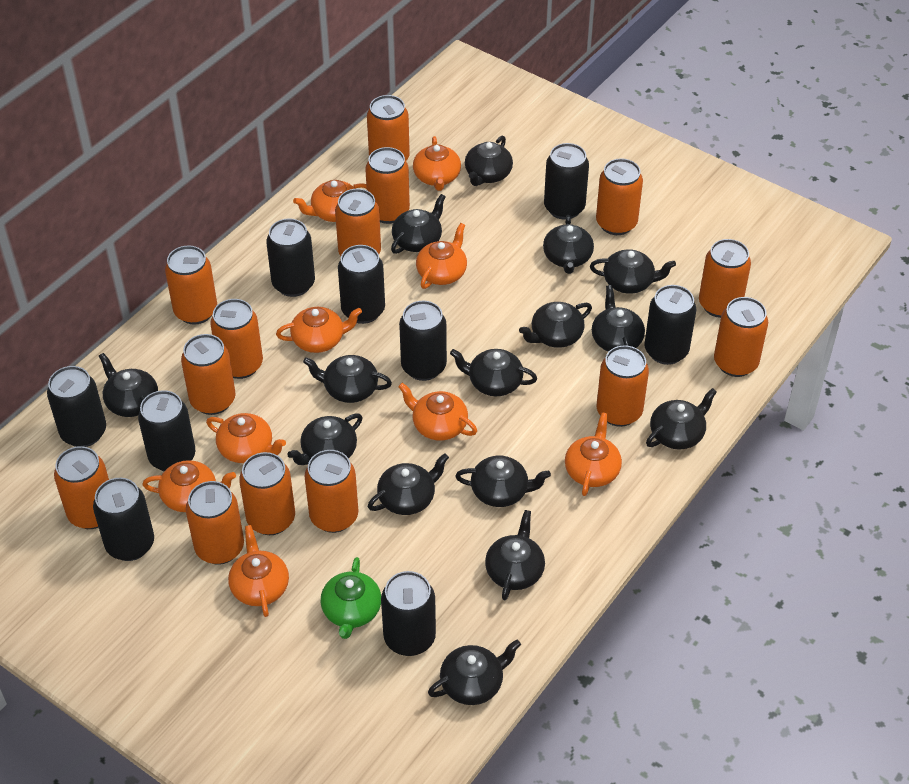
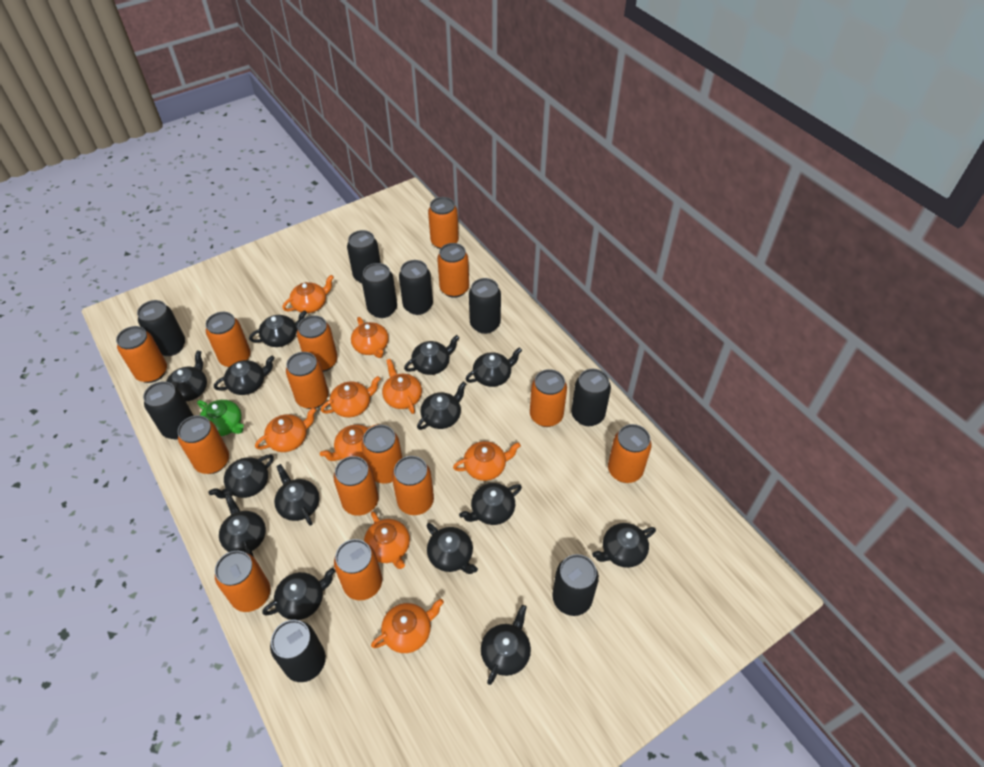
black teapot: 15 -> 14

